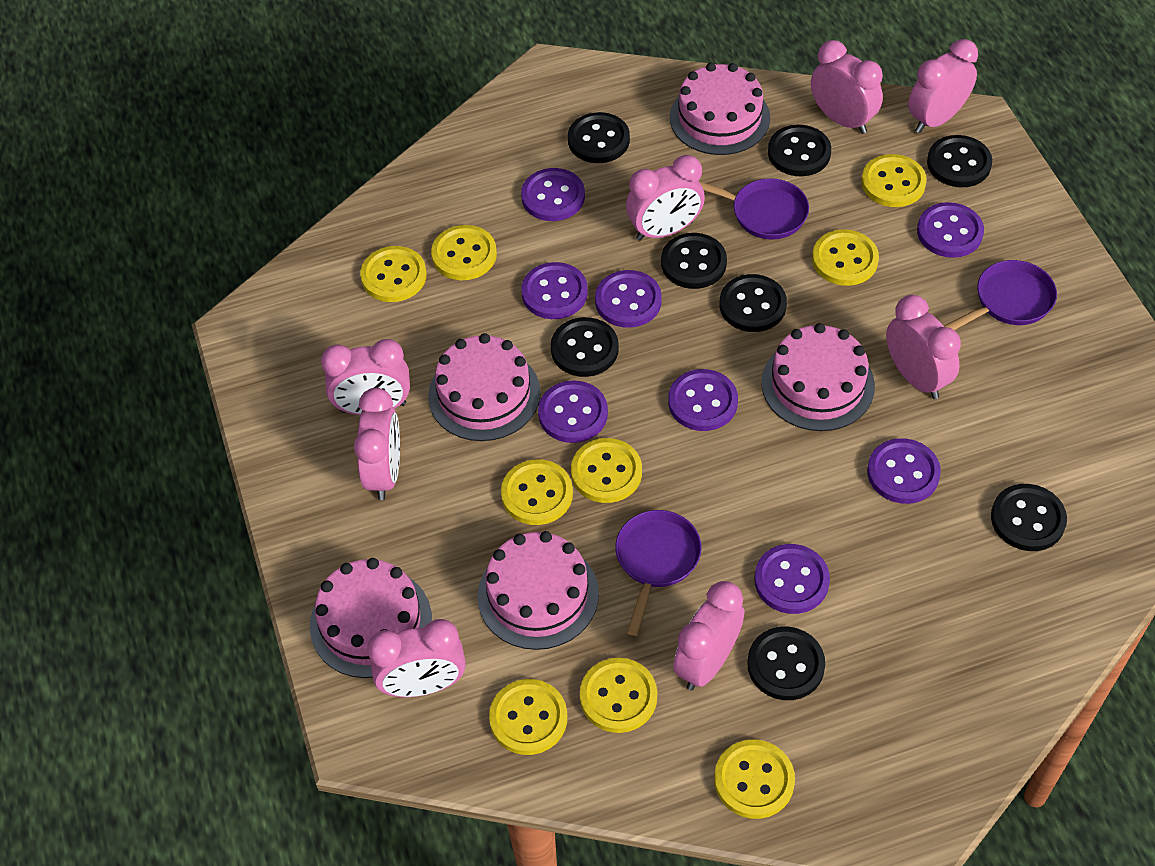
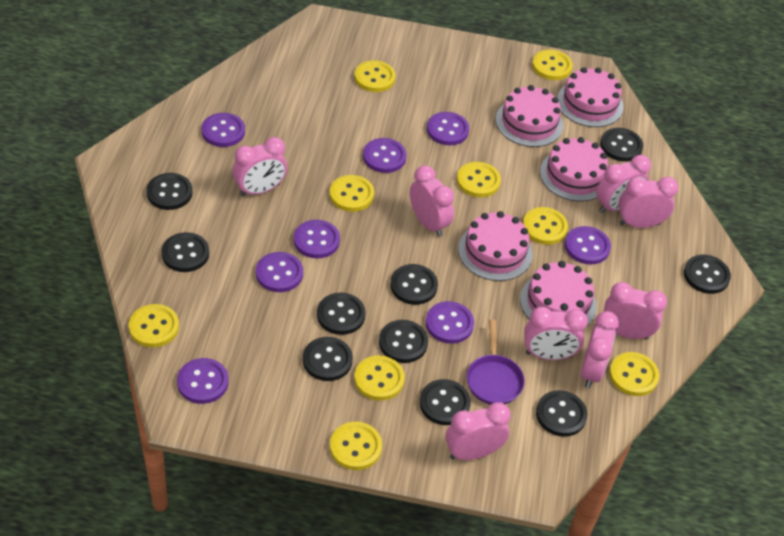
black button: 8 -> 10
purple pan: 3 -> 1

